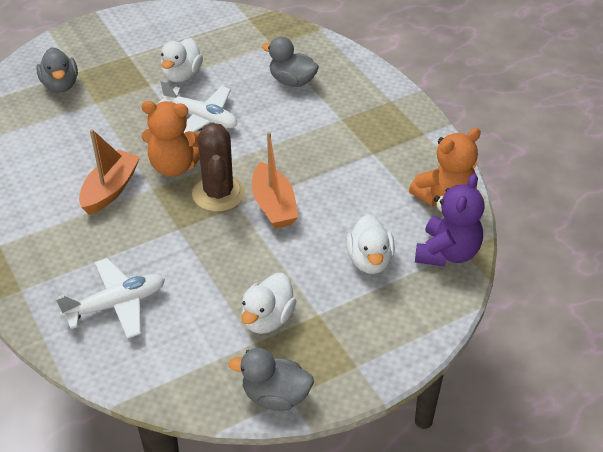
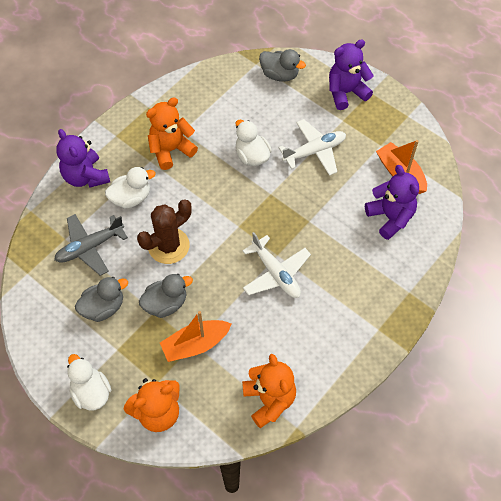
grey plane: 0 -> 1
orange teddy bear: 2 -> 3
purple teddy bear: 1 -> 3

